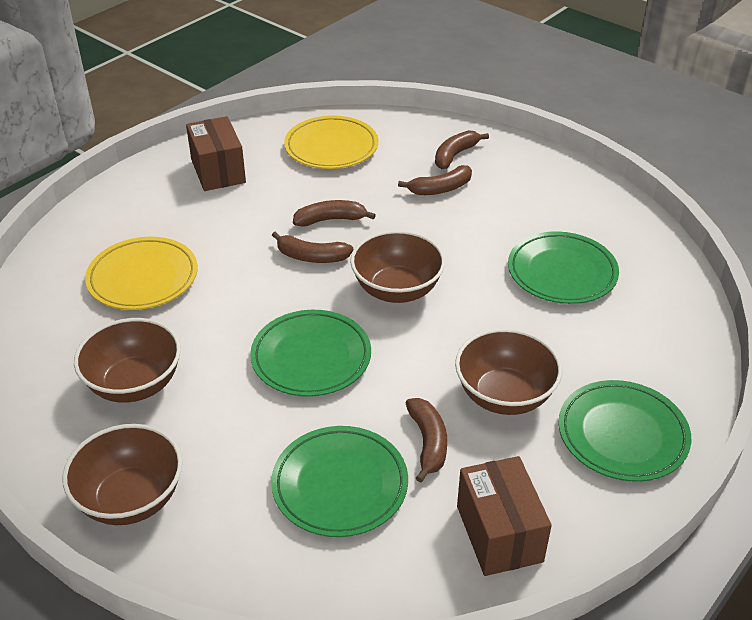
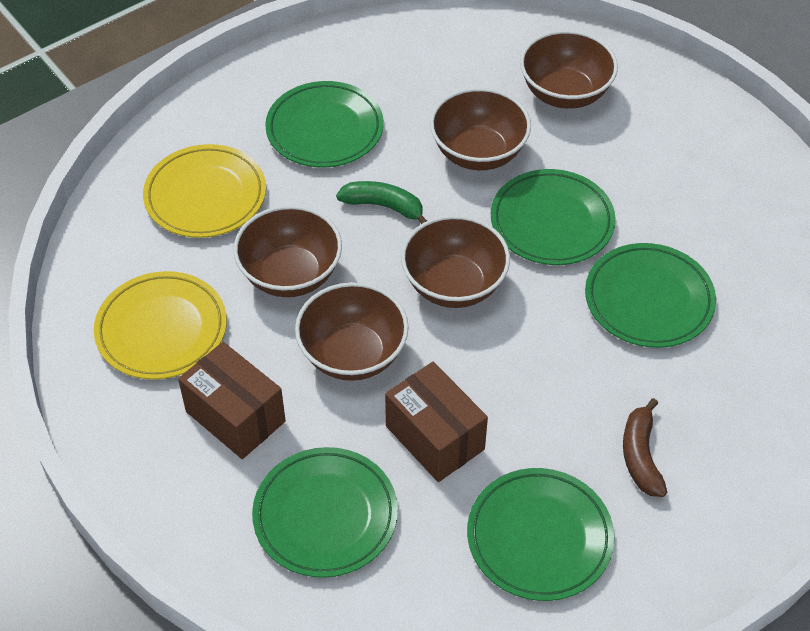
brown banana: 5 -> 1
brown bowl: 4 -> 5
green banana: 0 -> 1
green plate: 4 -> 5

